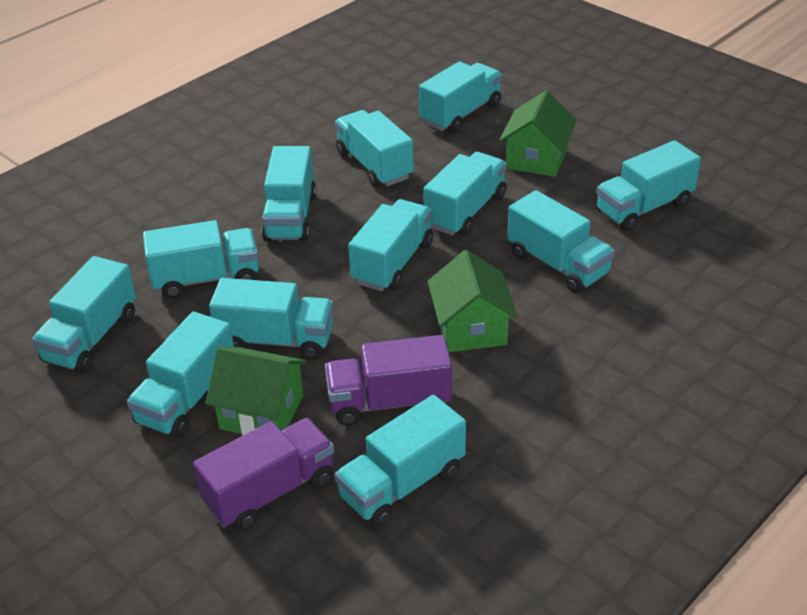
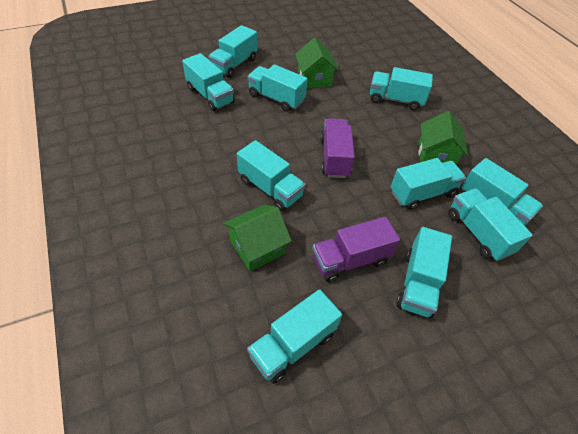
turquoise truck: 12 -> 10

